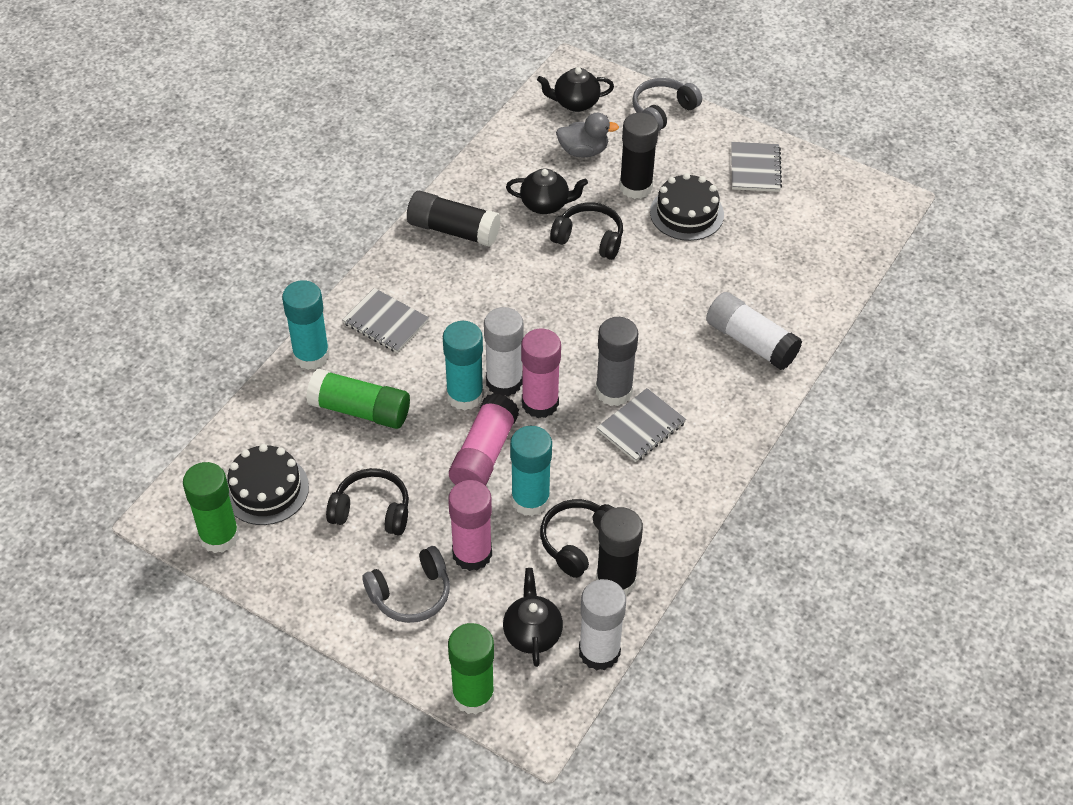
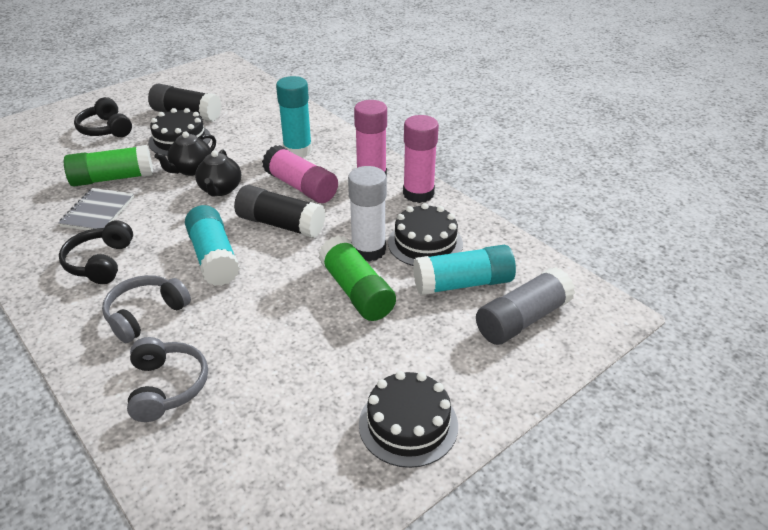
black cake: 2 -> 3
black glue stick: 3 -> 2
black headphones: 3 -> 2
black teapot: 3 -> 2
green glue stick: 3 -> 2
grey duck: 1 -> 0
grey notebook: 3 -> 1
white glue stick: 3 -> 1

